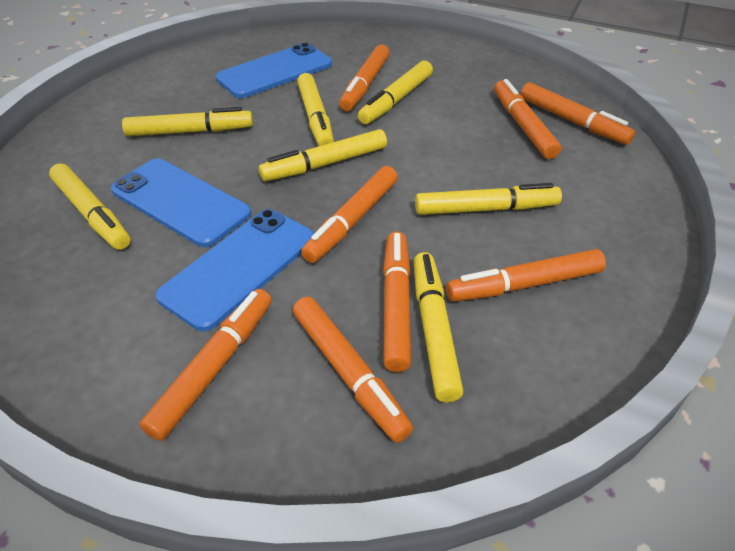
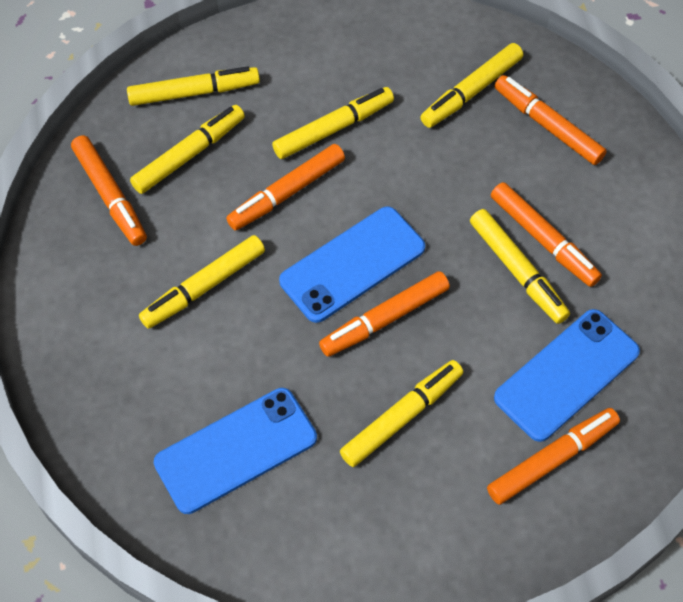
orange marker: 8 -> 6

